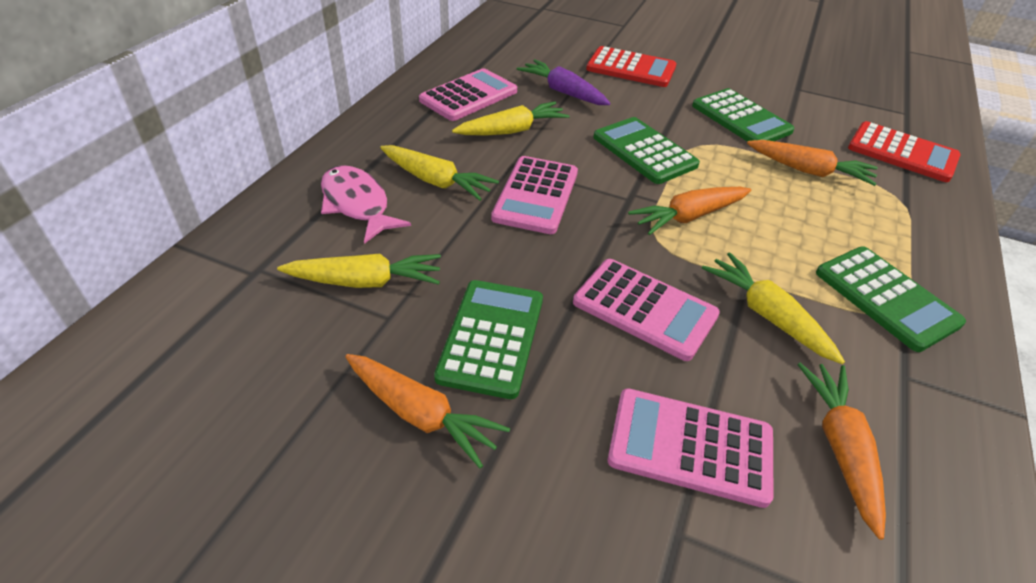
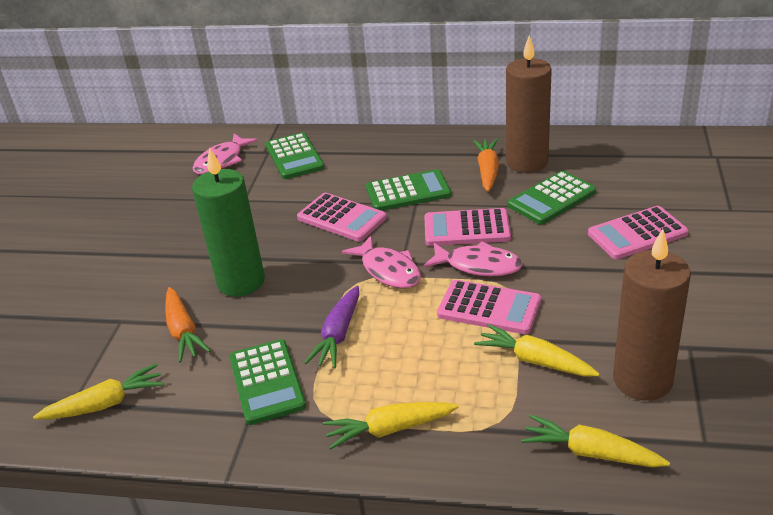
brown candle: 0 -> 2
green candle: 0 -> 1
orange carrot: 4 -> 2
pink fish: 1 -> 3
red calculator: 2 -> 0

